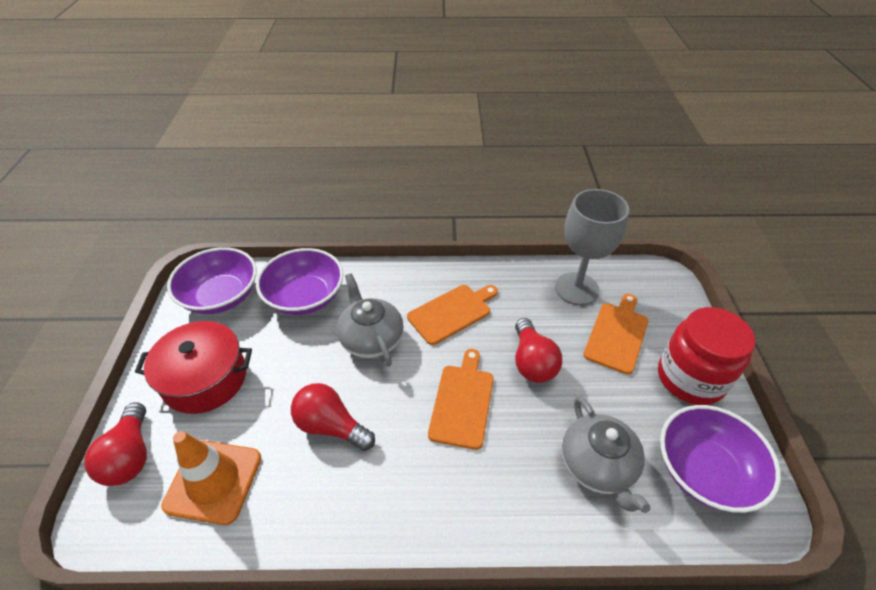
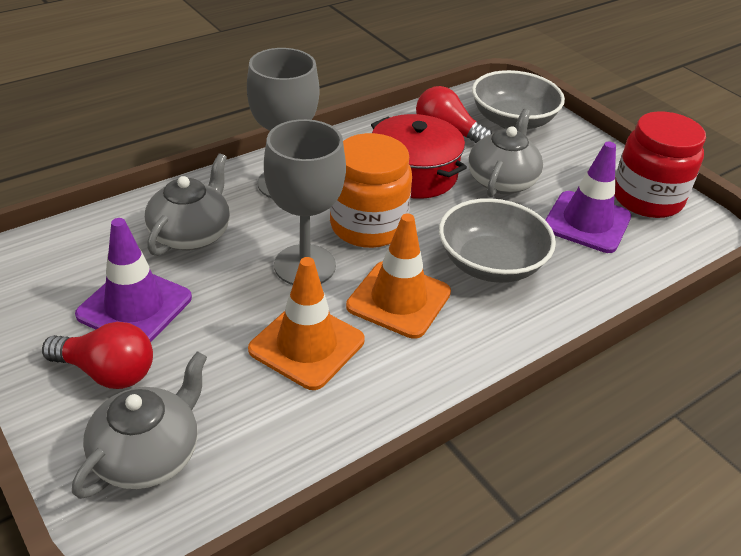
grey bowl: 0 -> 2
grey goblet: 1 -> 2
grey teapot: 2 -> 3
orange cutting board: 3 -> 0
orange jar: 0 -> 1
orange traffic cone: 1 -> 2
purple bowl: 3 -> 0
purple traffic cone: 0 -> 2
red light bulb: 3 -> 2

